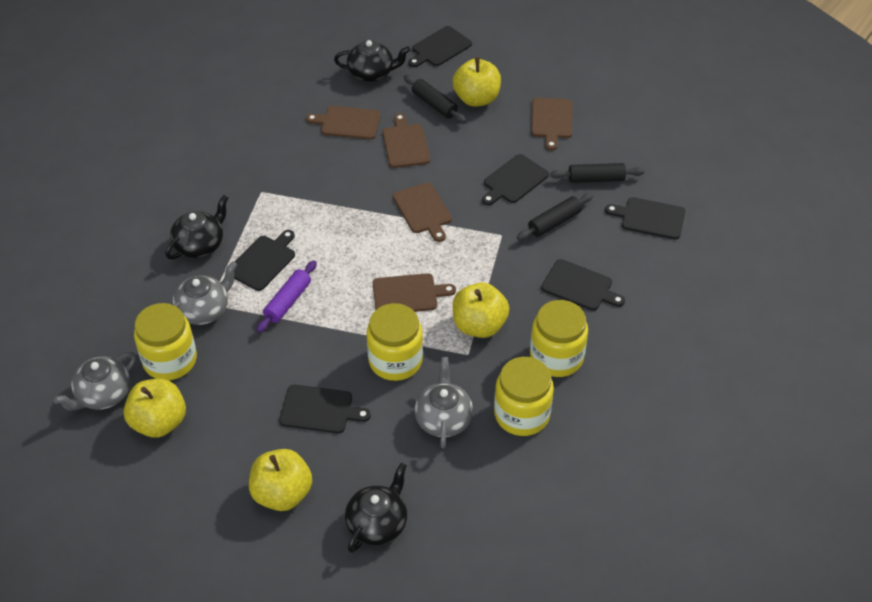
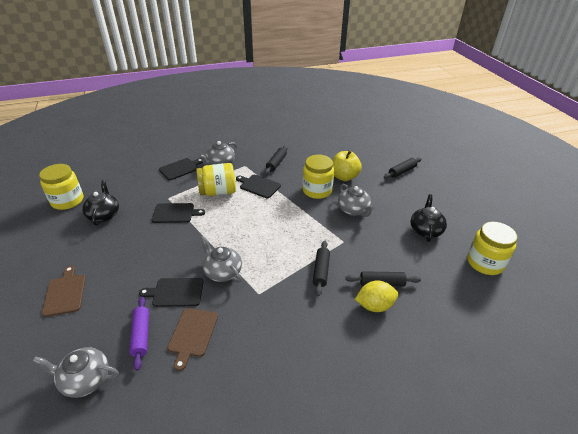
black cutting board: 6 -> 4
black rolling pin: 3 -> 4
black teapot: 3 -> 2
brown cutting board: 5 -> 2
grey teapot: 3 -> 4
yellow apple: 4 -> 1
yellow lemon: 0 -> 1

